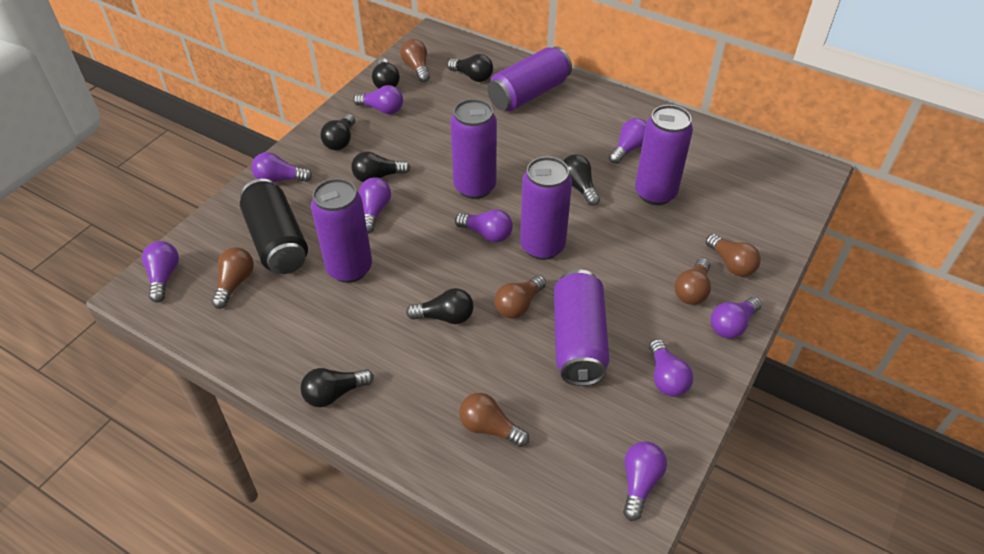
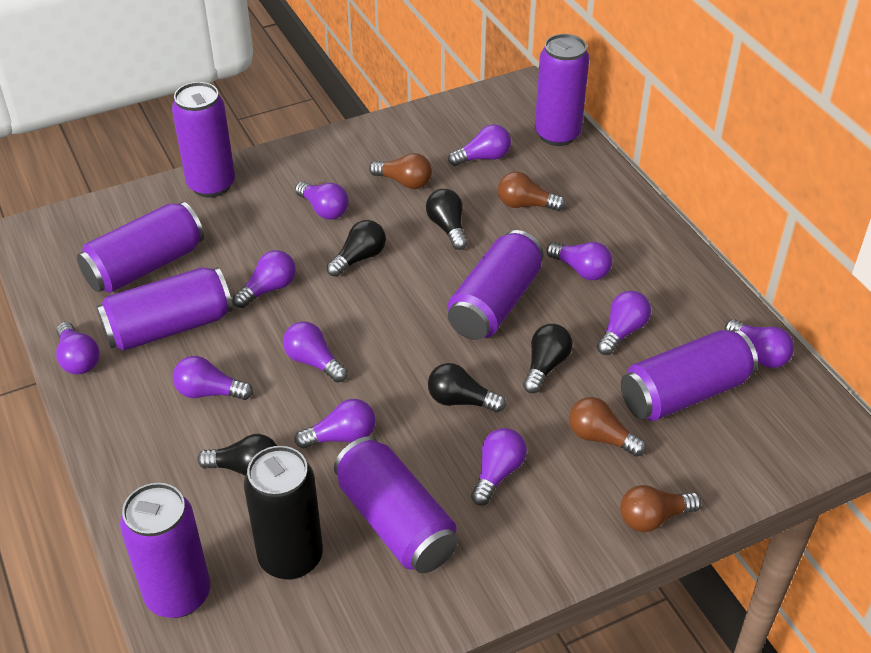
black light bulb: 7 -> 5
brown light bulb: 6 -> 4
purple can: 6 -> 8
purple light bulb: 9 -> 11

